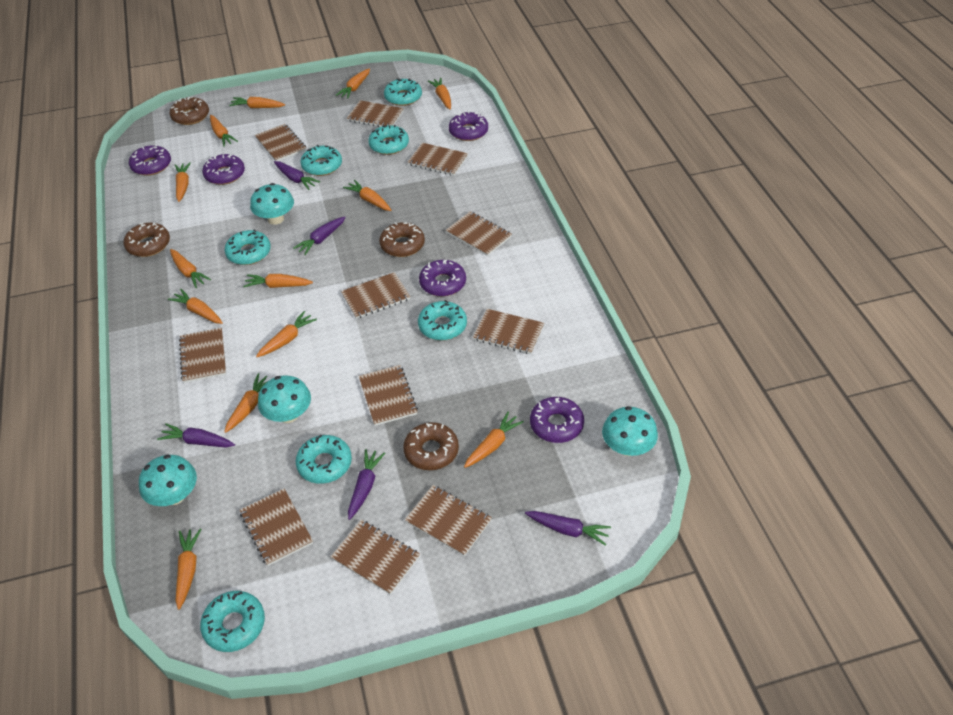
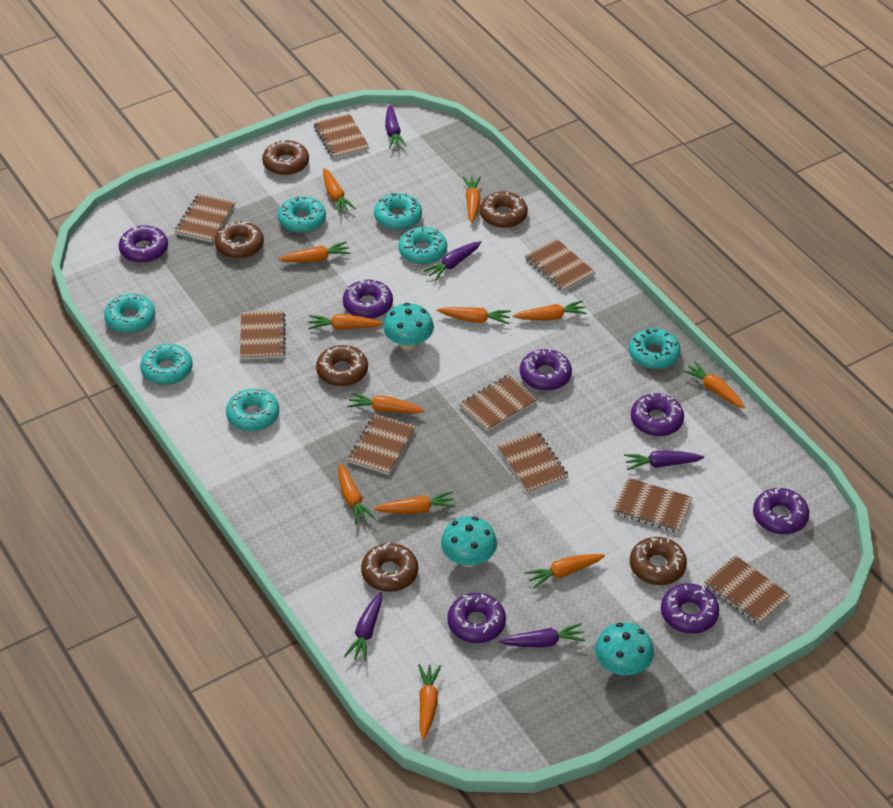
brown donut: 4 -> 6
brown notebook: 11 -> 9
orange carrot: 13 -> 12
purple donut: 5 -> 7
turquoise mushroom: 4 -> 3

